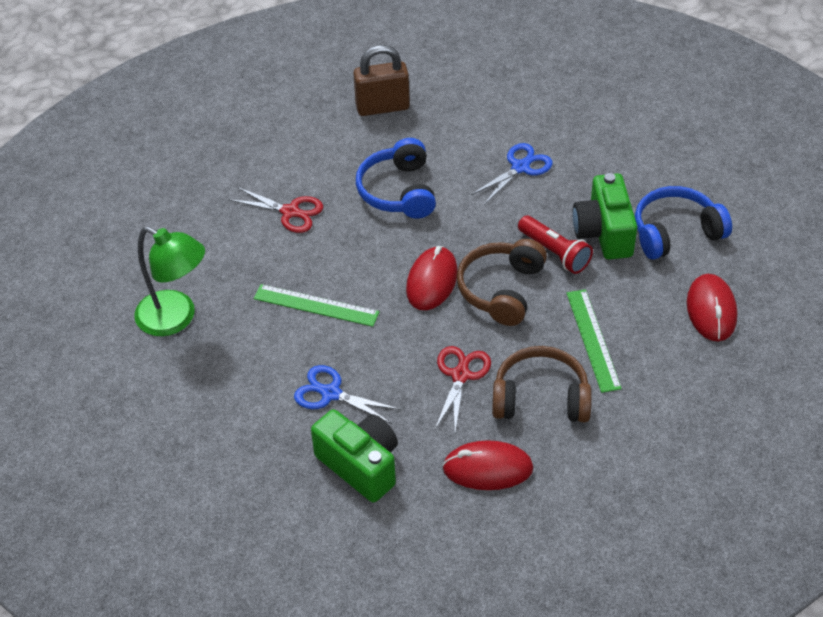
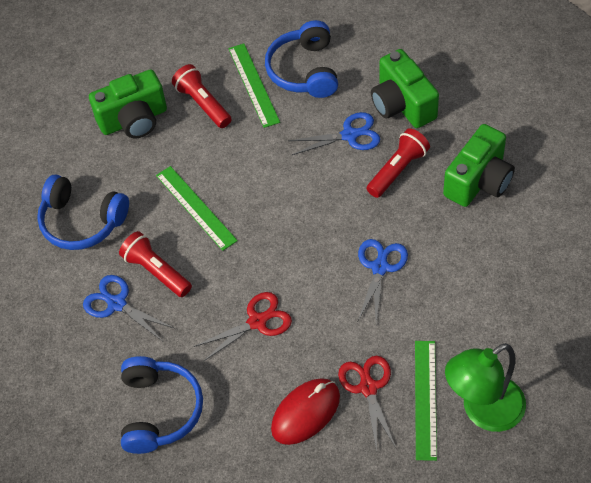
blue headphones: 2 -> 3
blue scissors: 2 -> 3
brown headphones: 2 -> 0
brown padlock: 1 -> 0
green camera: 2 -> 3
green ruler: 2 -> 3
red flashlight: 1 -> 3
red mouse: 3 -> 1

